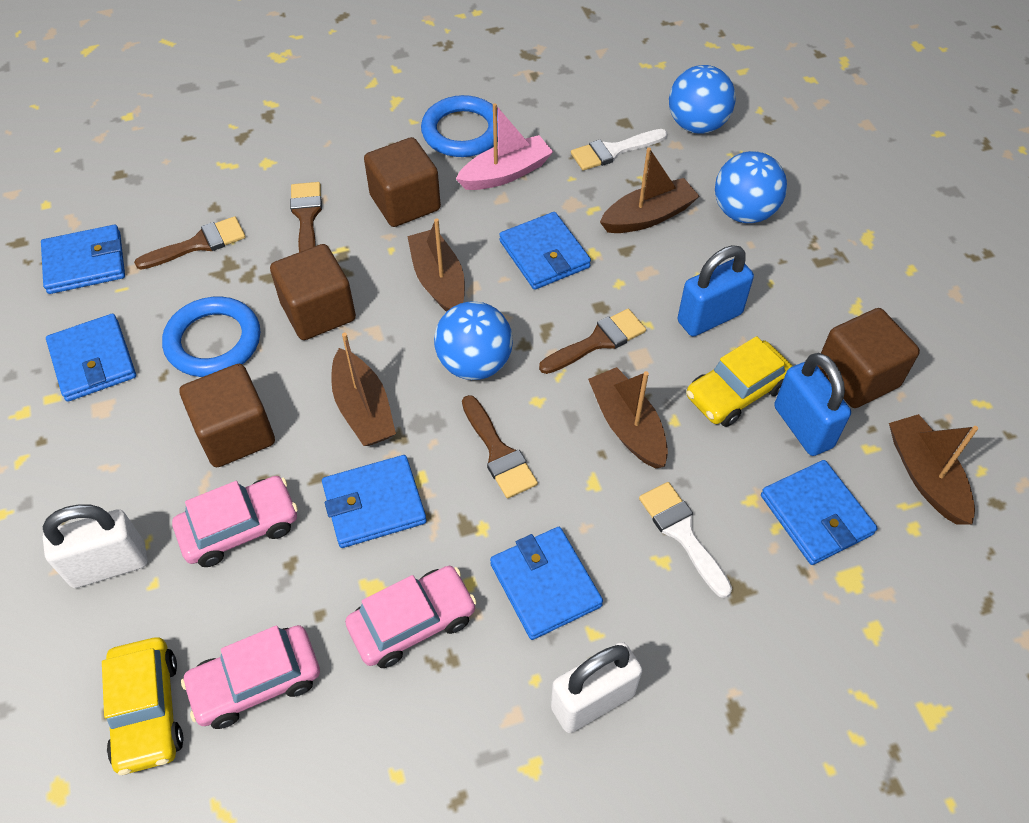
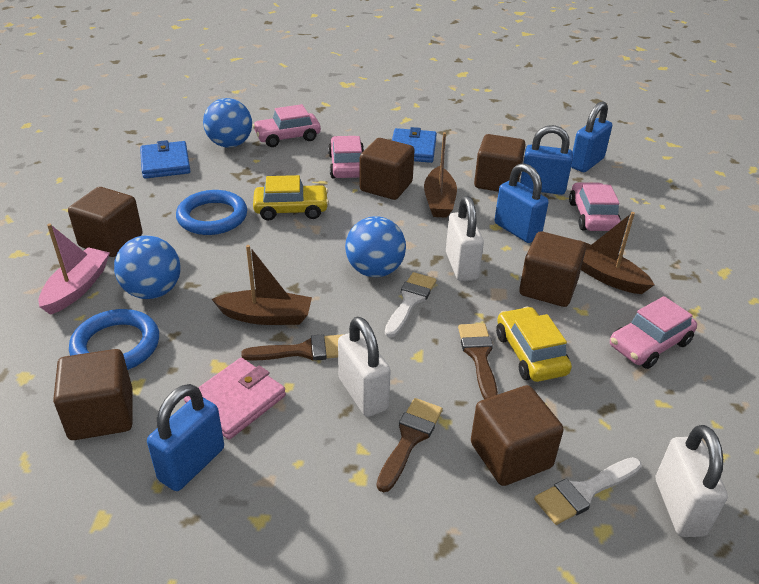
blue padlock: 2 -> 4
blue wallet: 6 -> 2
brown boat: 5 -> 3
brown brush: 4 -> 3
brown cube: 4 -> 6
pink car: 3 -> 4
pink wallet: 0 -> 1
white padlock: 2 -> 3

